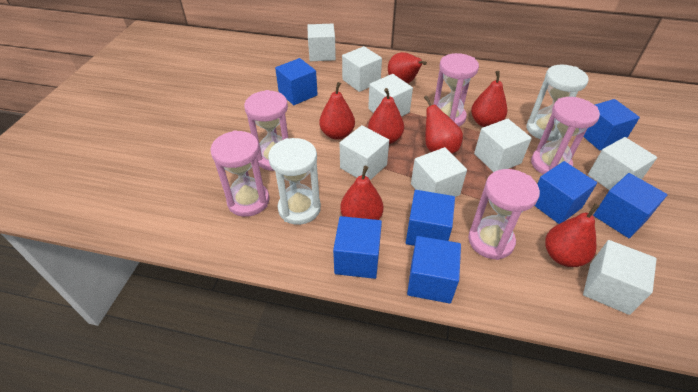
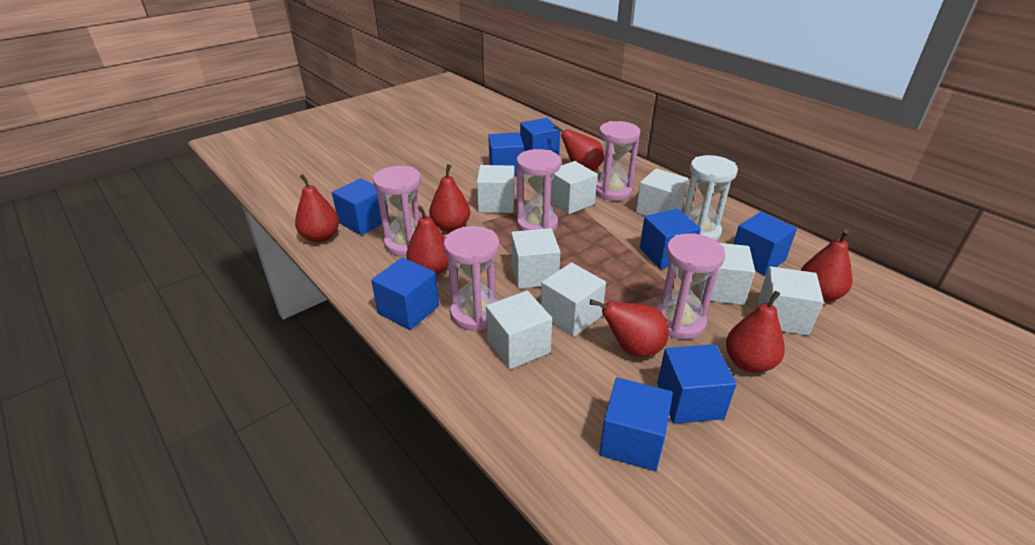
blue cube: 7 -> 8
white hourglass: 2 -> 1

